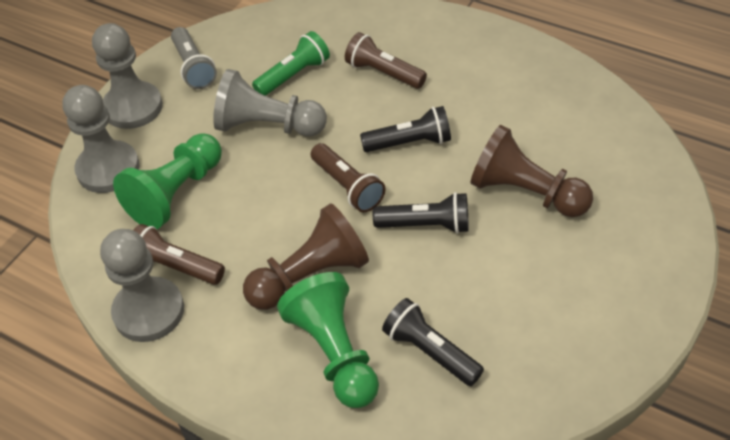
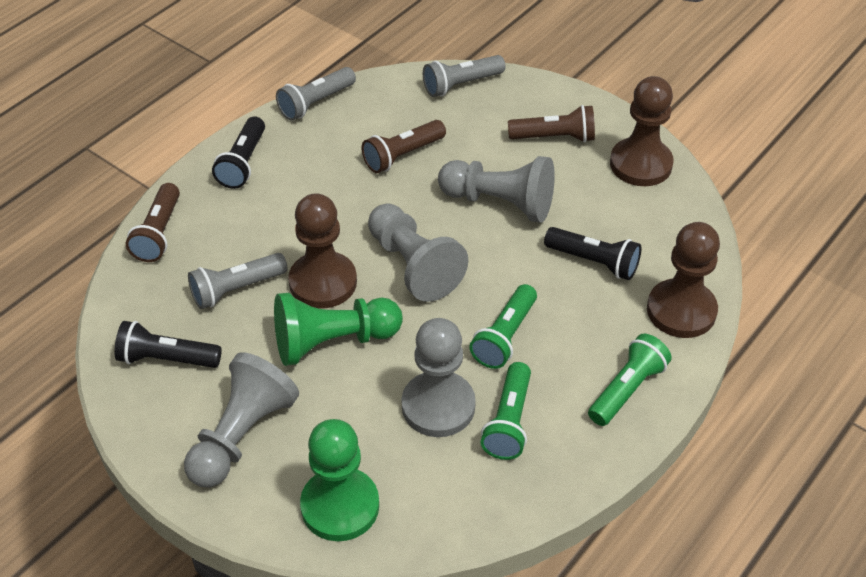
brown pawn: 2 -> 3
green flashlight: 1 -> 3
grey flashlight: 1 -> 3

